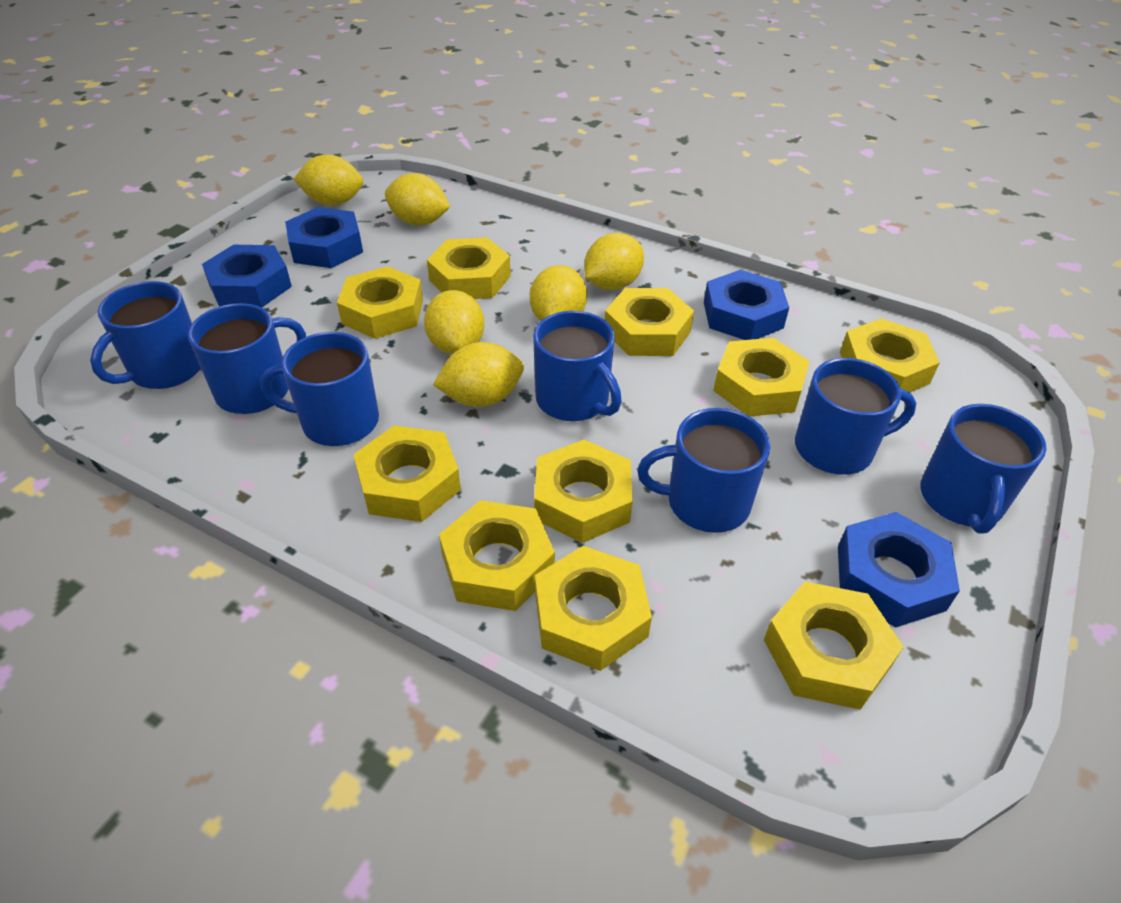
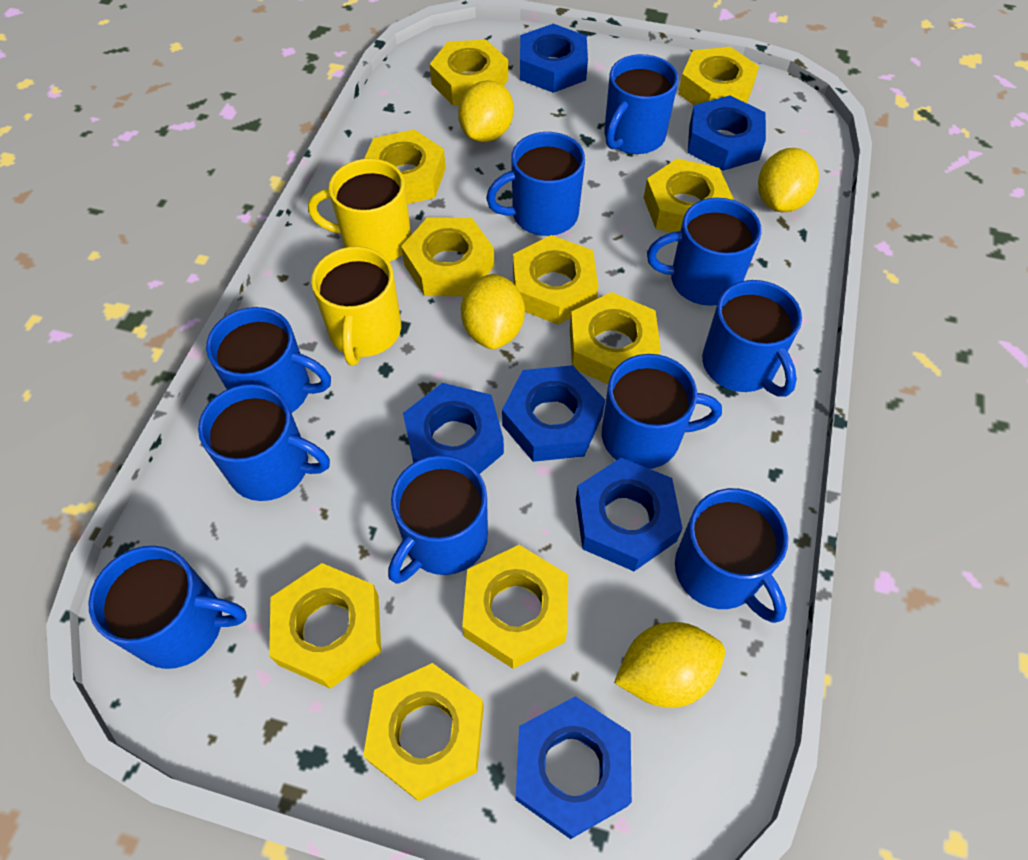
blue mug: 7 -> 10
blue nut: 4 -> 6
yellow lemon: 6 -> 4
yellow mug: 0 -> 2

